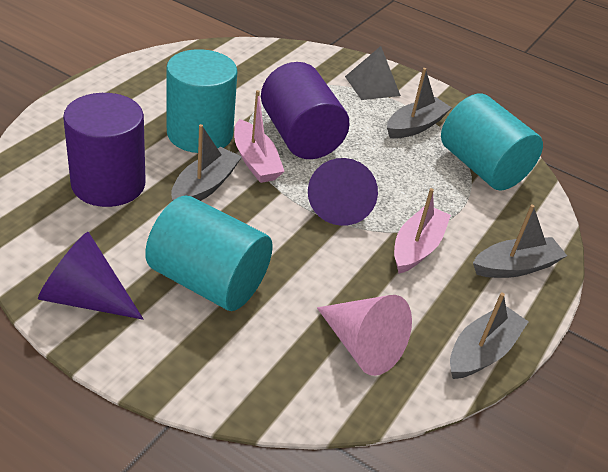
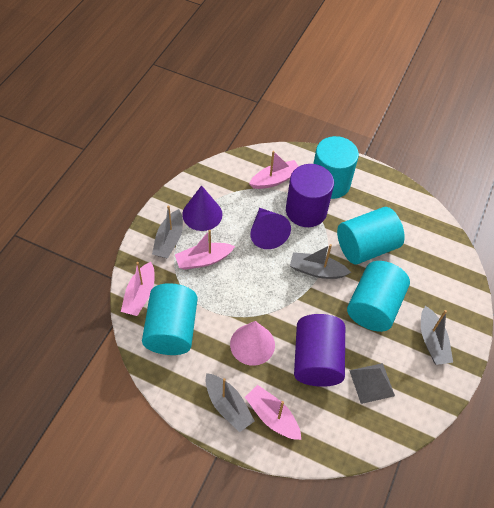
pink boat: 2 -> 4
turquoise cylinder: 3 -> 4

